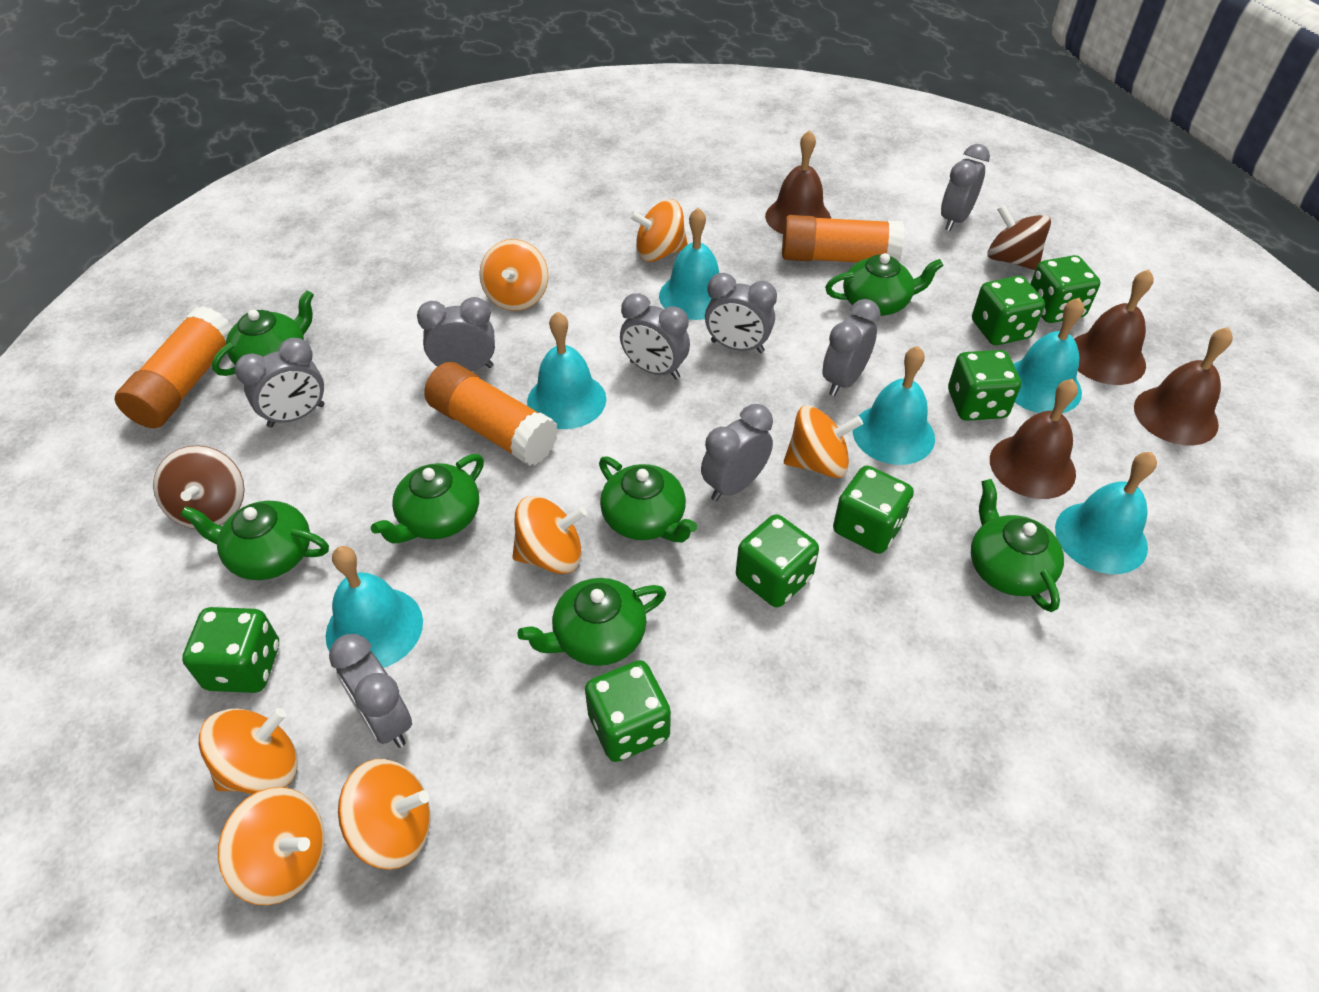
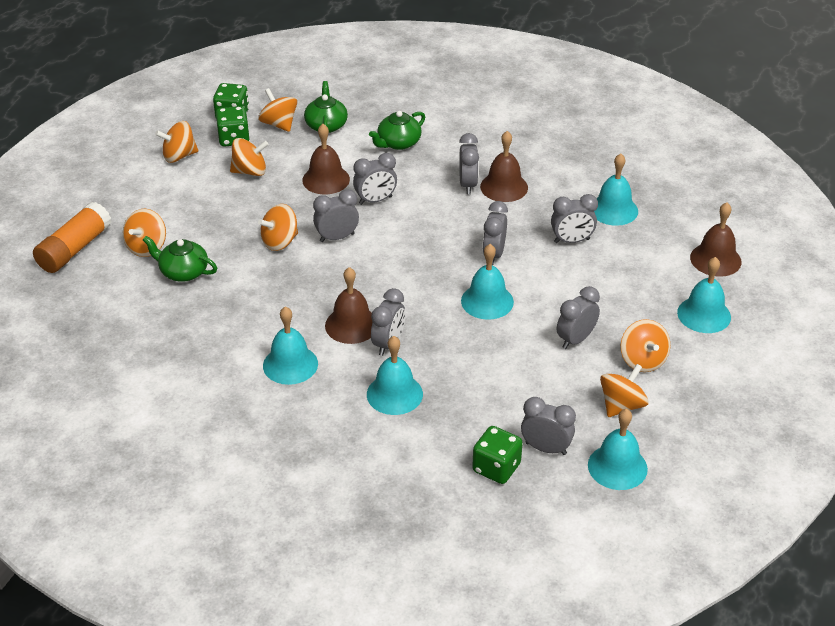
brown spinning top: 2 -> 0
green dice: 7 -> 3
green teapot: 7 -> 3
orange glue stick: 3 -> 1

